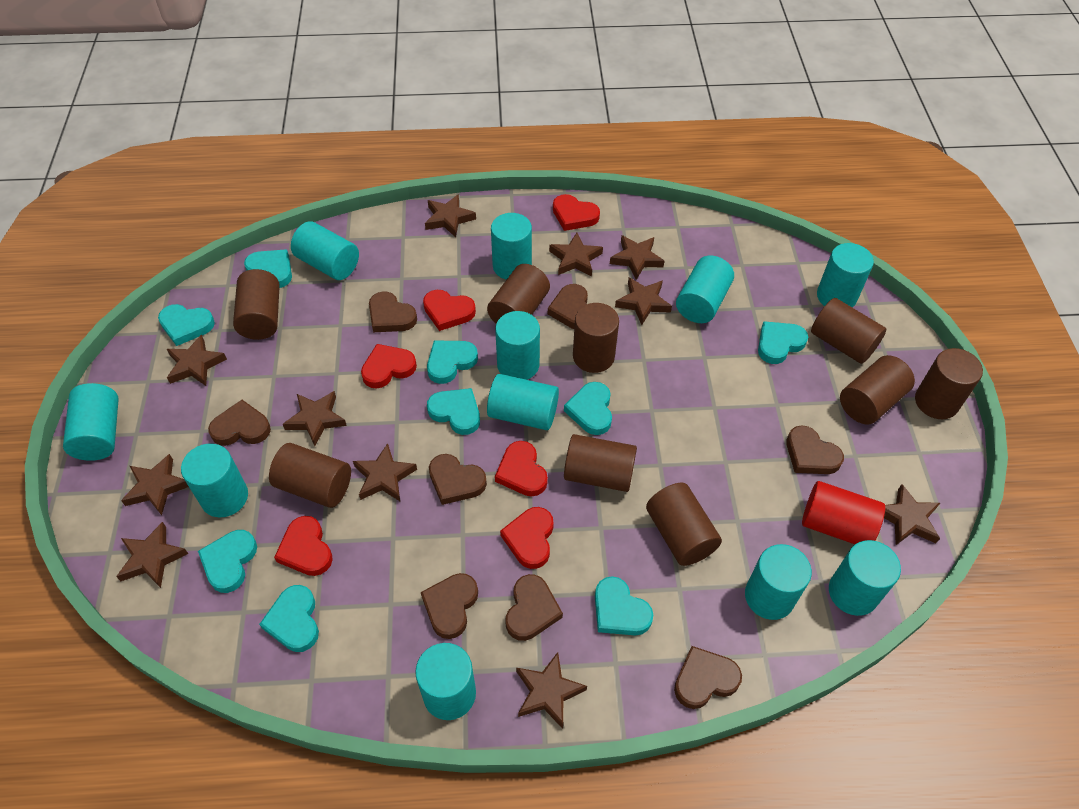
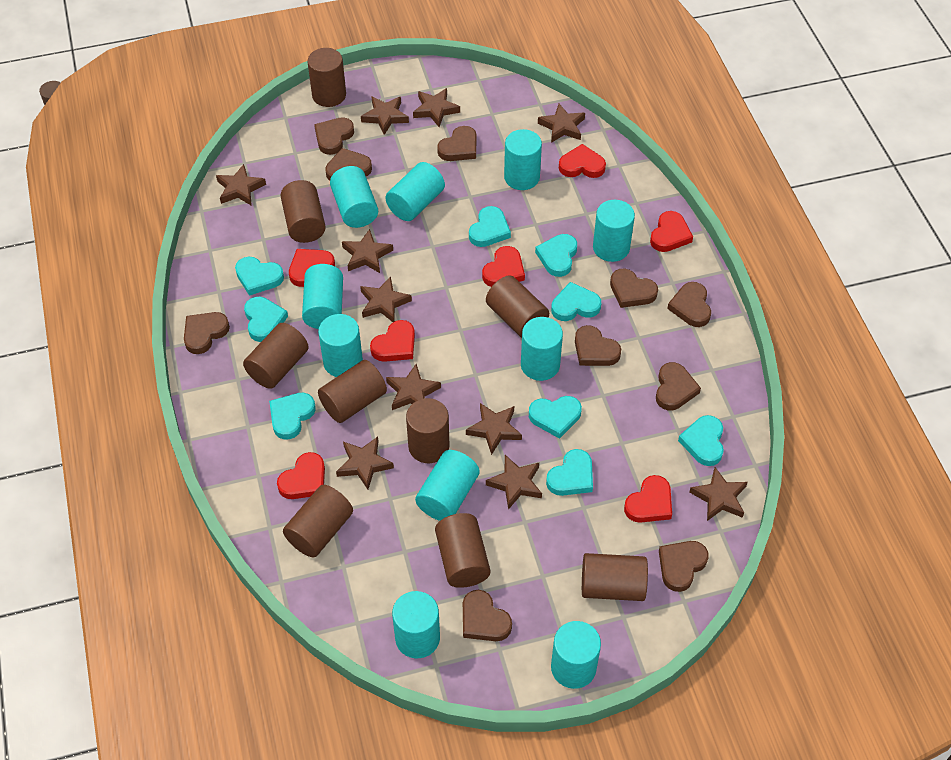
brown heart: 8 -> 10
red cylinder: 1 -> 0
red heart: 6 -> 7
turquoise cylinder: 11 -> 10

